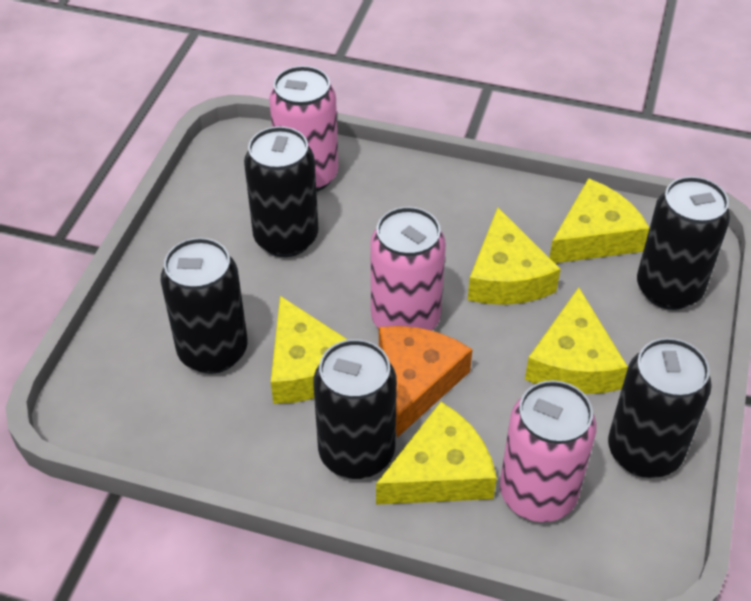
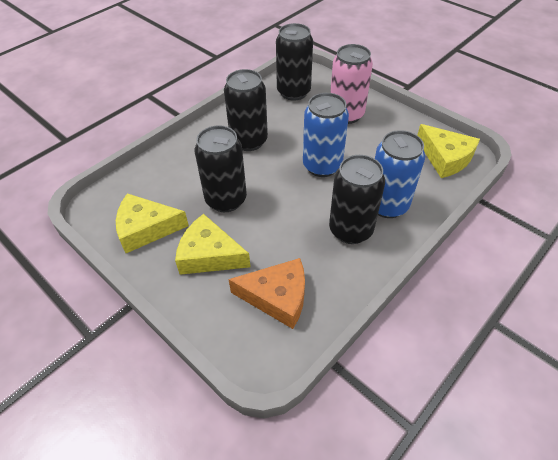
black can: 5 -> 4
blue can: 0 -> 2
pink can: 3 -> 1
yellow cheese: 5 -> 3

